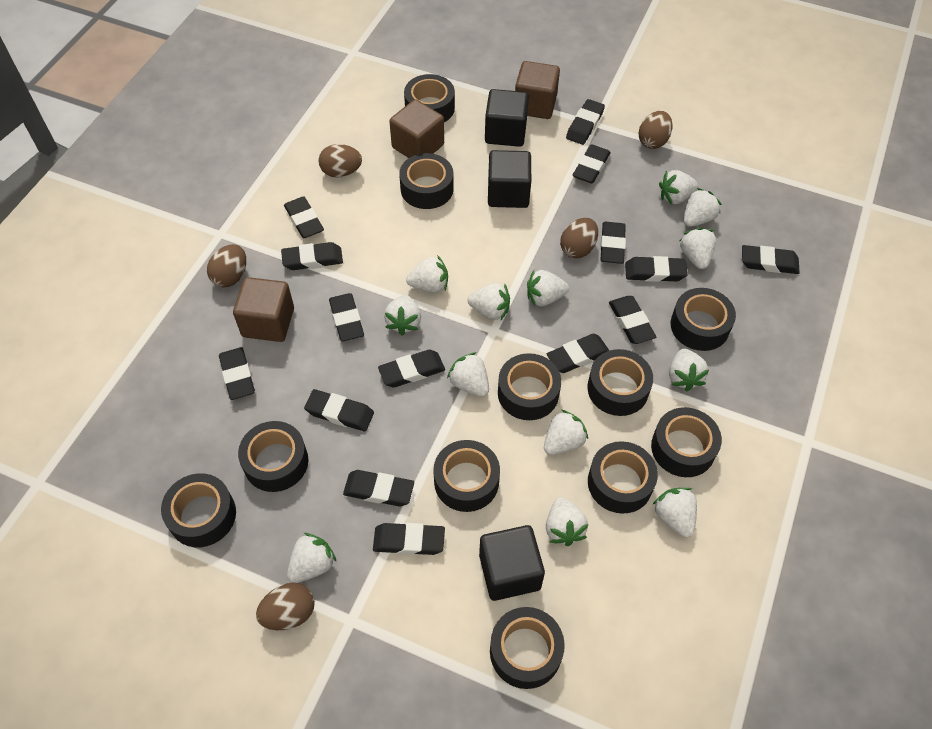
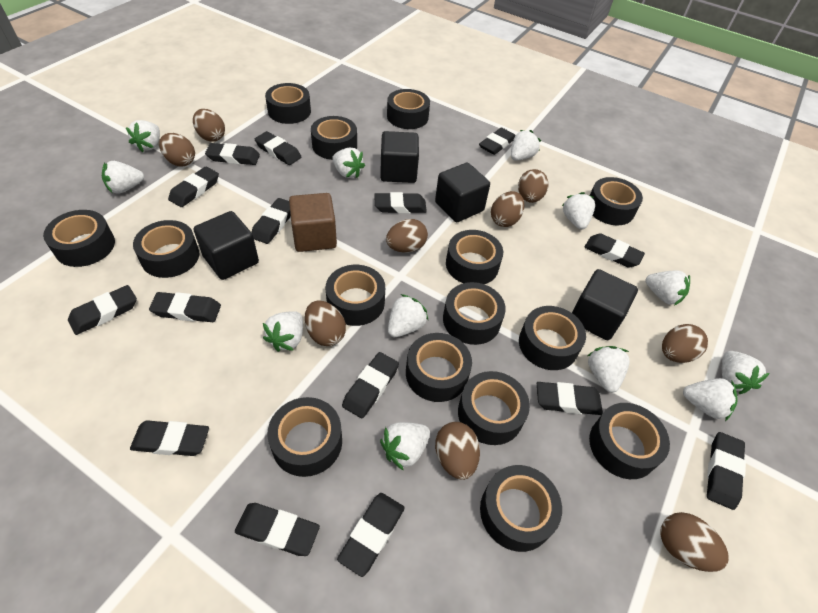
black cube: 3 -> 4
black tape: 11 -> 15
brown cube: 3 -> 1
brown egg: 5 -> 9
white strawberry: 13 -> 12

